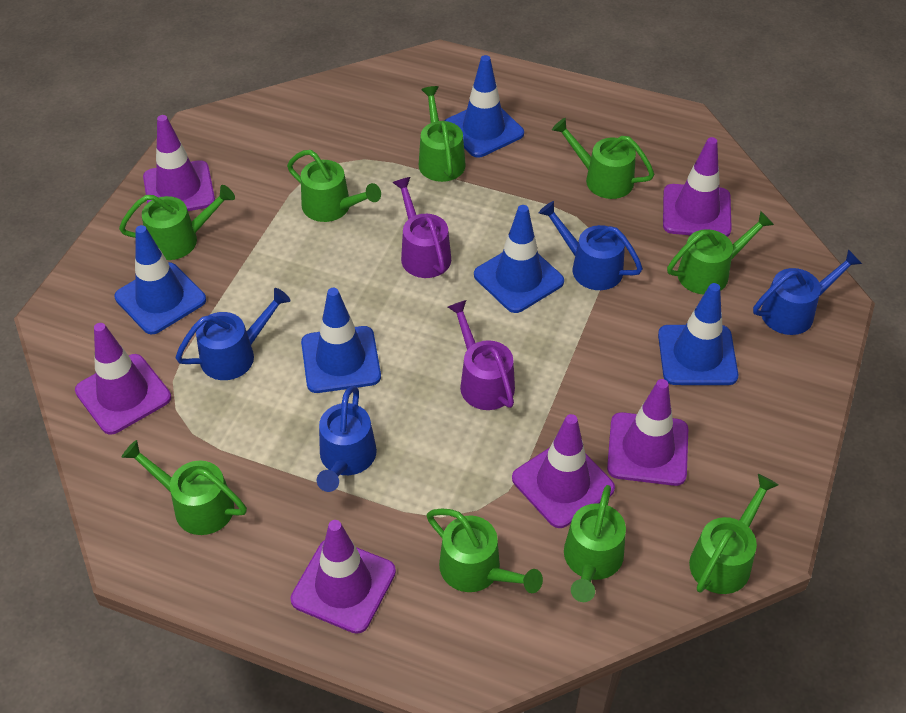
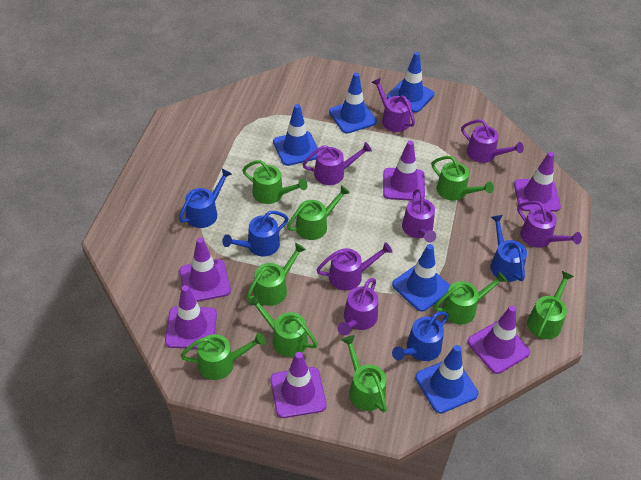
purple watering can: 2 -> 7

